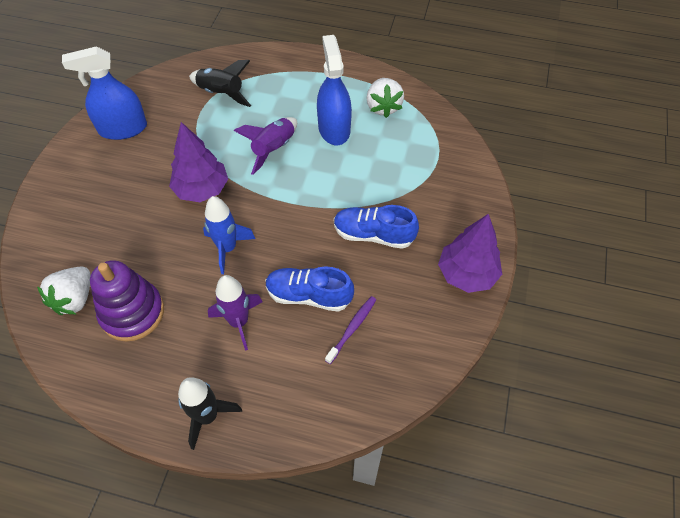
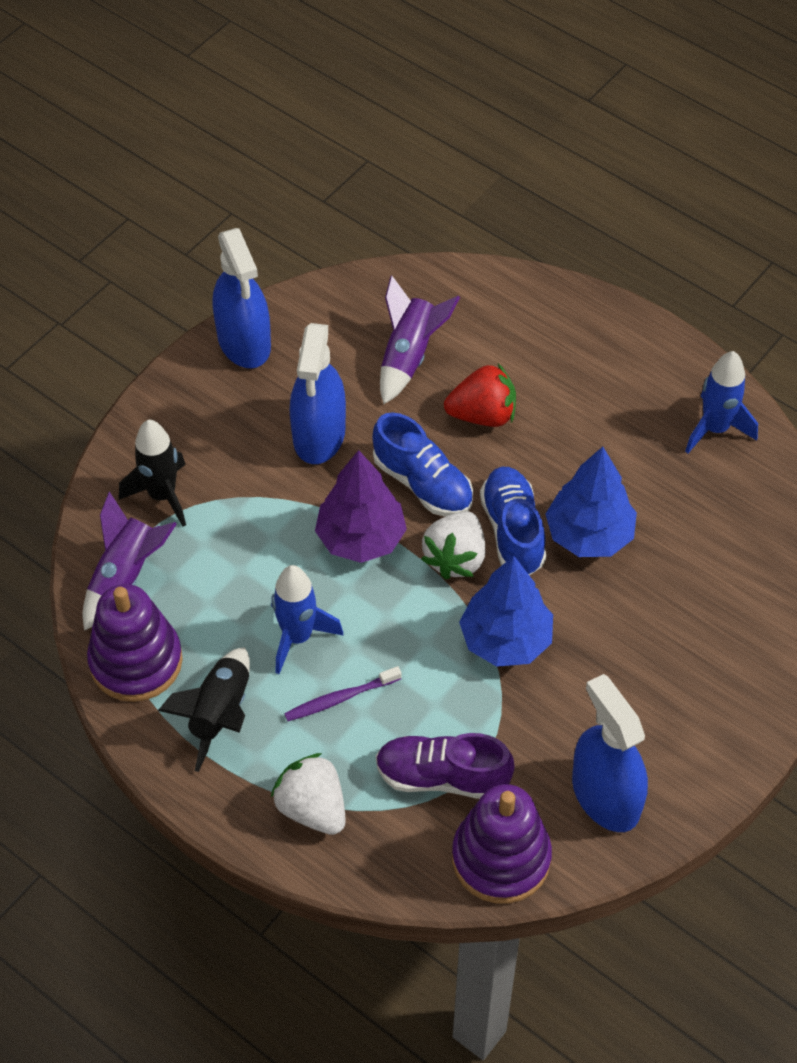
blue rocket: 1 -> 2
blue spray bottle: 2 -> 3
blue tree: 0 -> 2
purple shoe: 0 -> 1
purple stacking toy: 1 -> 2
purple tree: 2 -> 1
red strawberry: 0 -> 1

